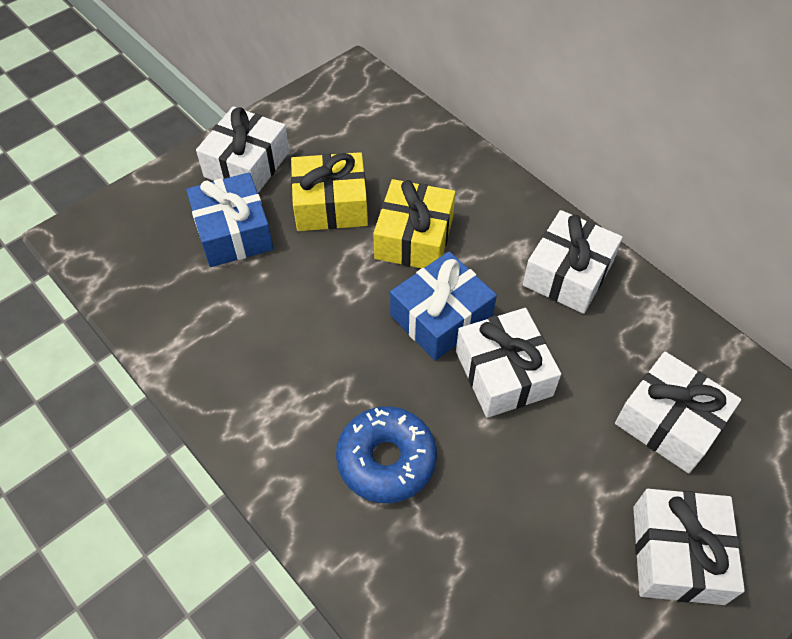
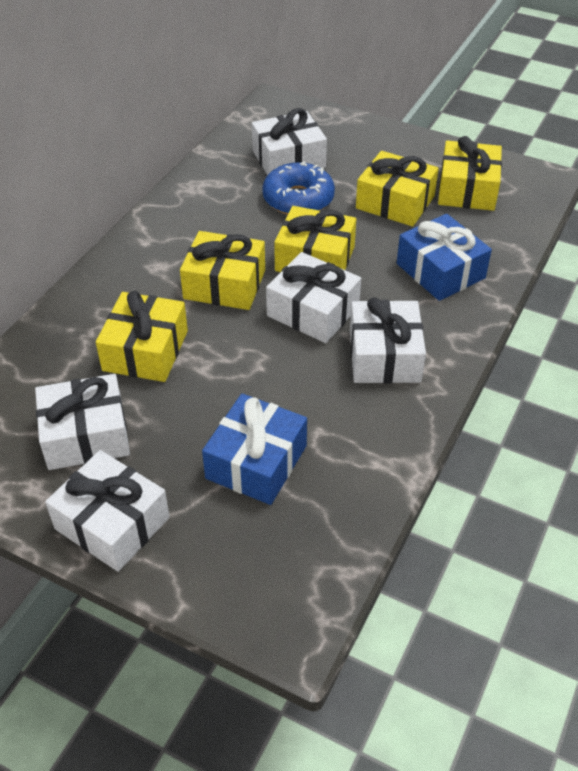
yellow gift: 2 -> 5

